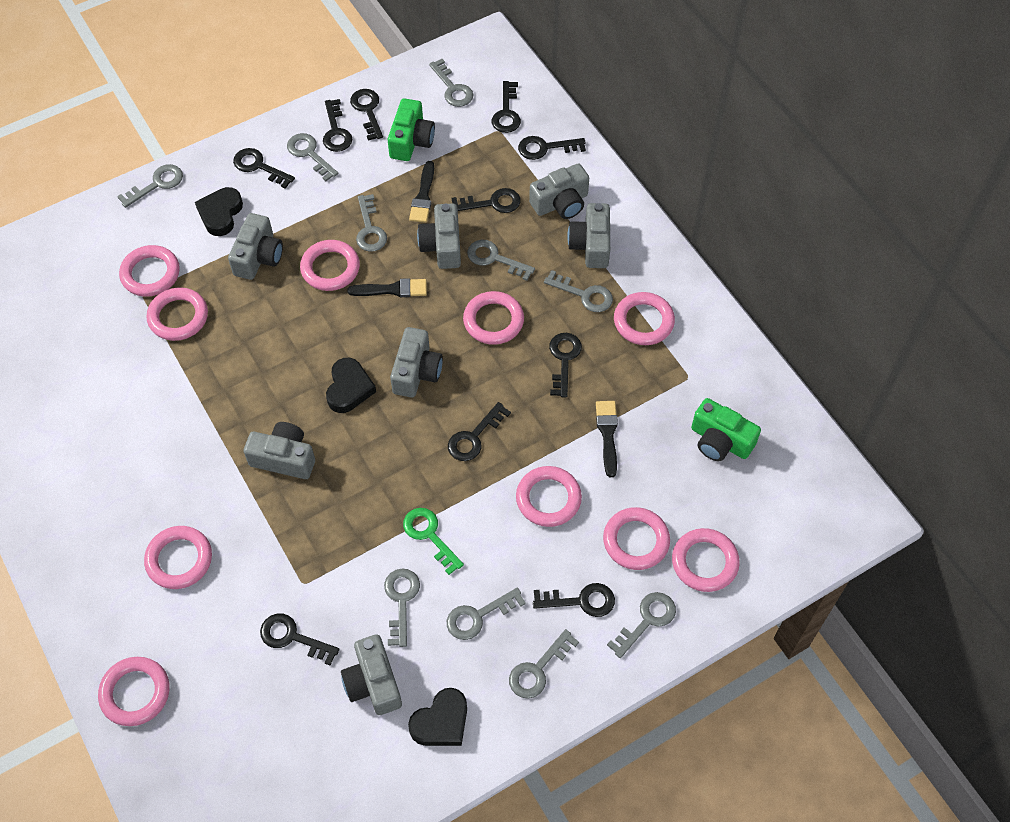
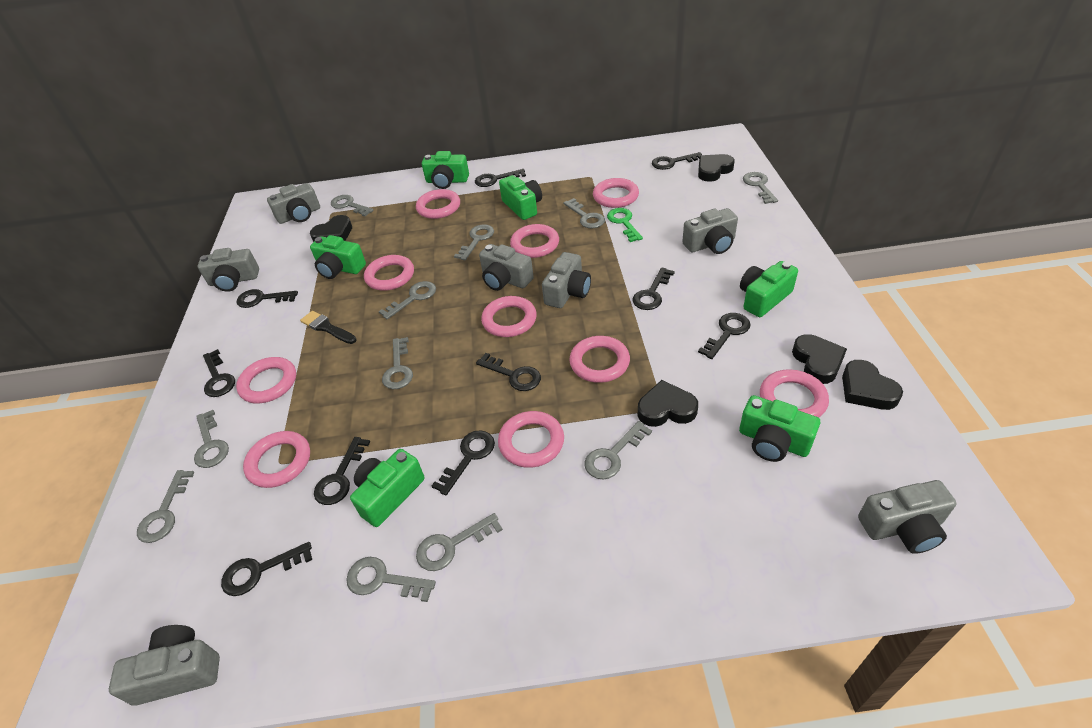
black brush: 3 -> 1
black heart: 3 -> 5
green camera: 2 -> 6
grey key: 10 -> 11

